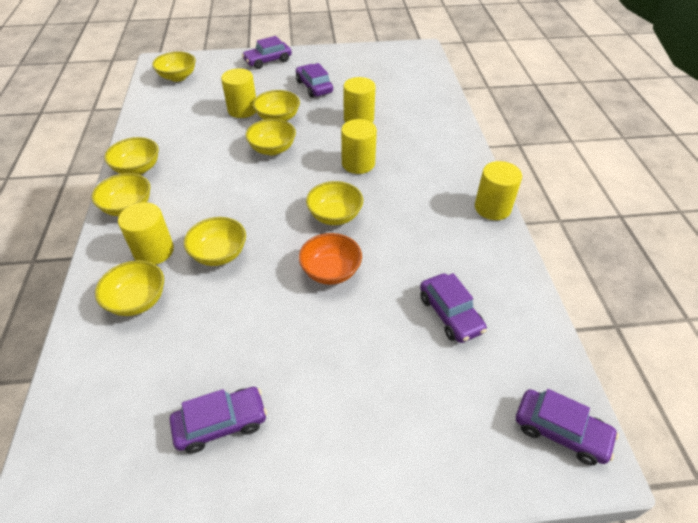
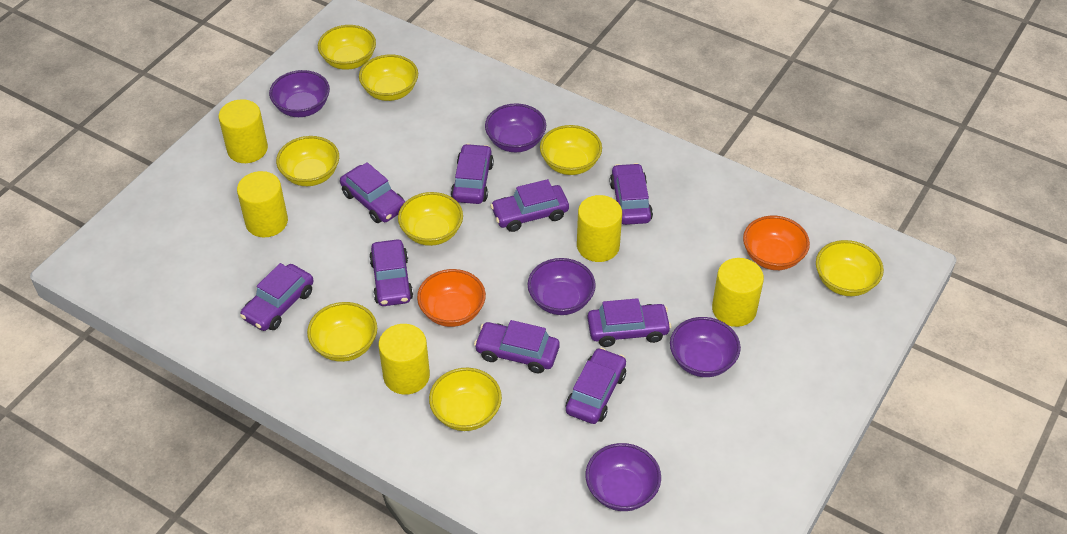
orange bowl: 1 -> 2
purple bowl: 0 -> 5
purple car: 5 -> 9

